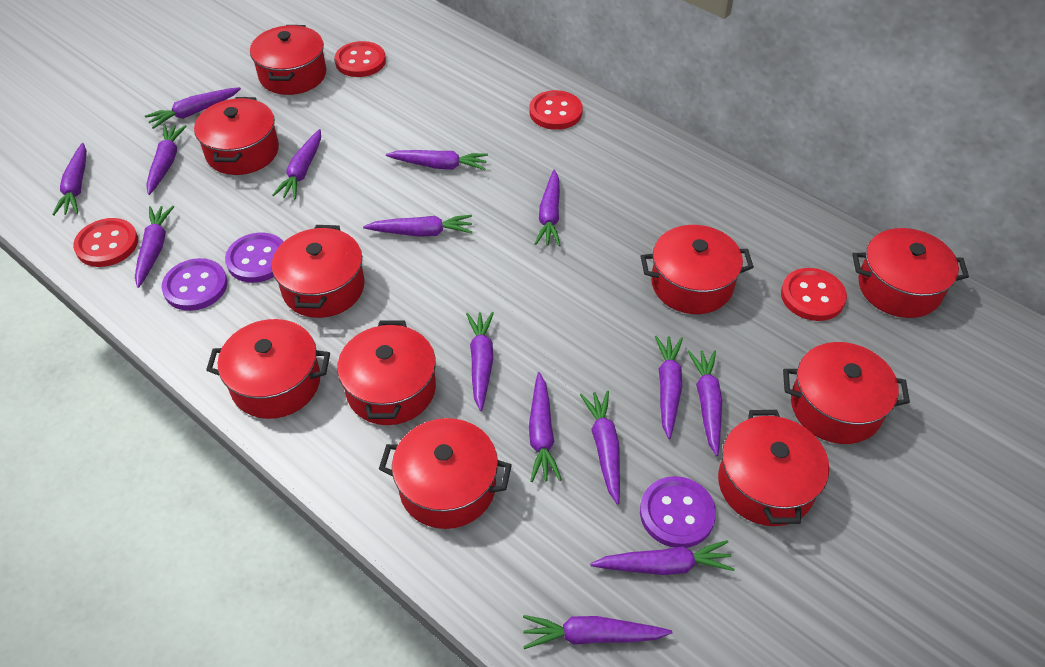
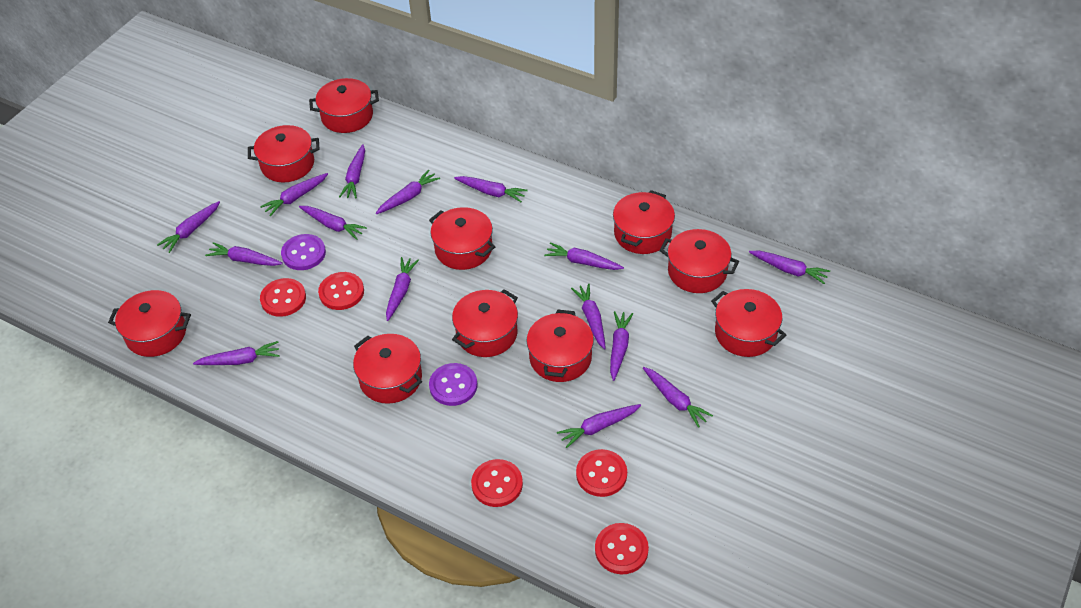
purple button: 3 -> 2
red button: 4 -> 5

